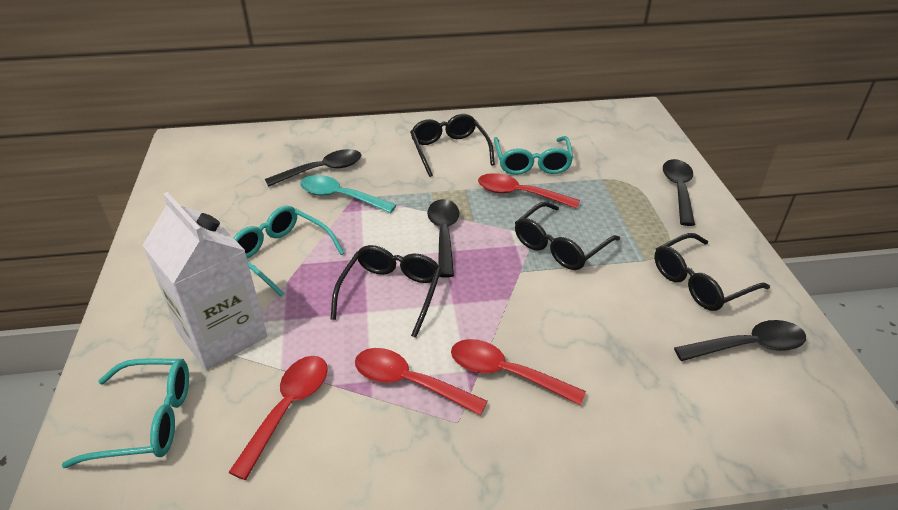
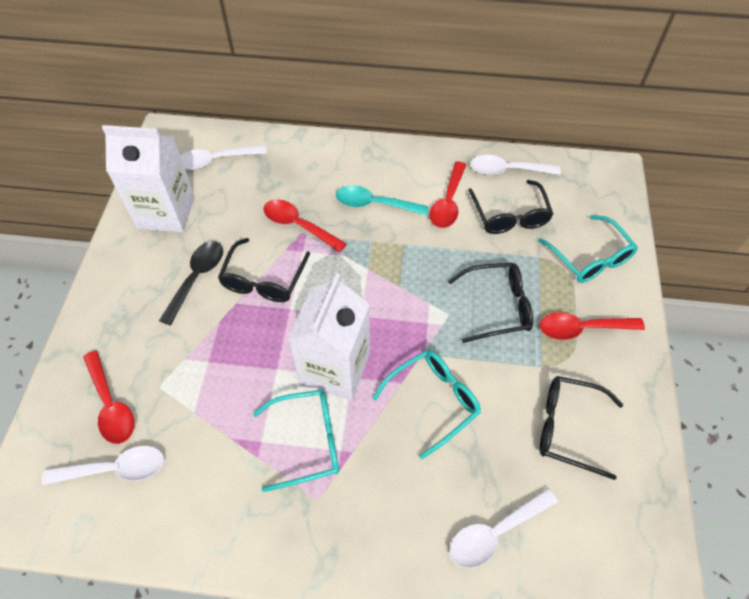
black spoon: 4 -> 1
white carton: 1 -> 2
white spoon: 0 -> 4

